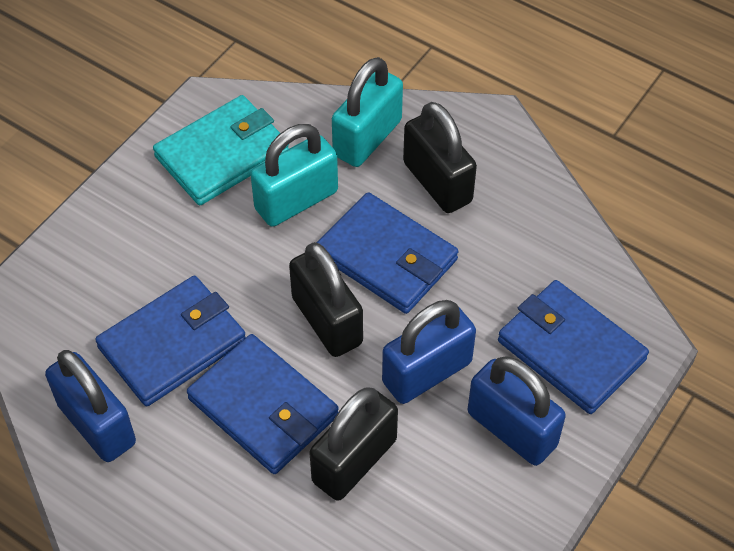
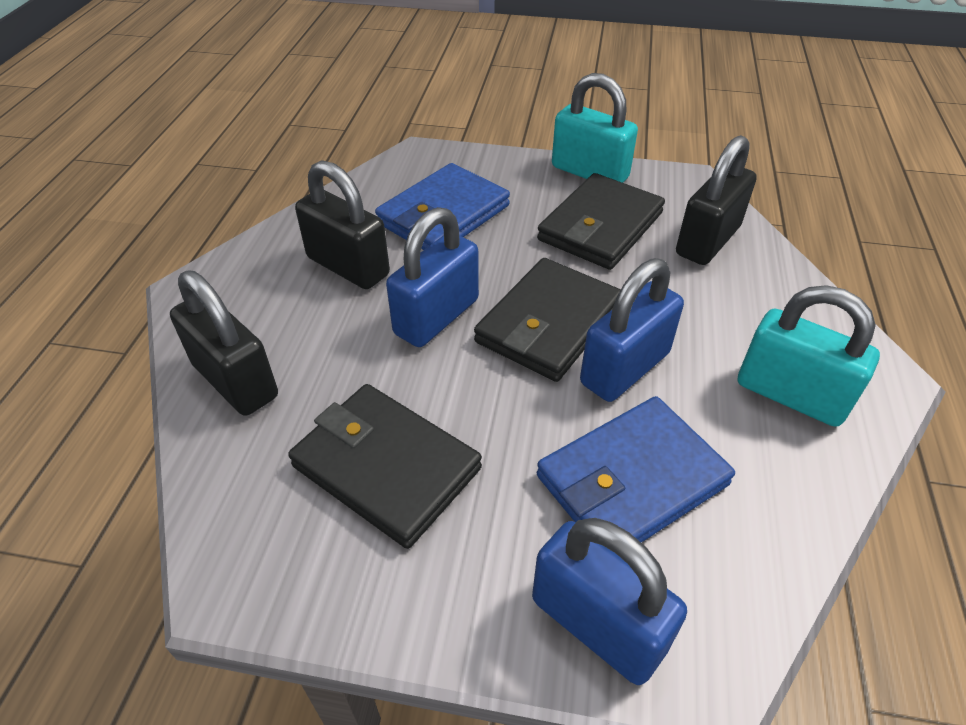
black wallet: 0 -> 3
blue wallet: 4 -> 2
turquoise wallet: 1 -> 0

